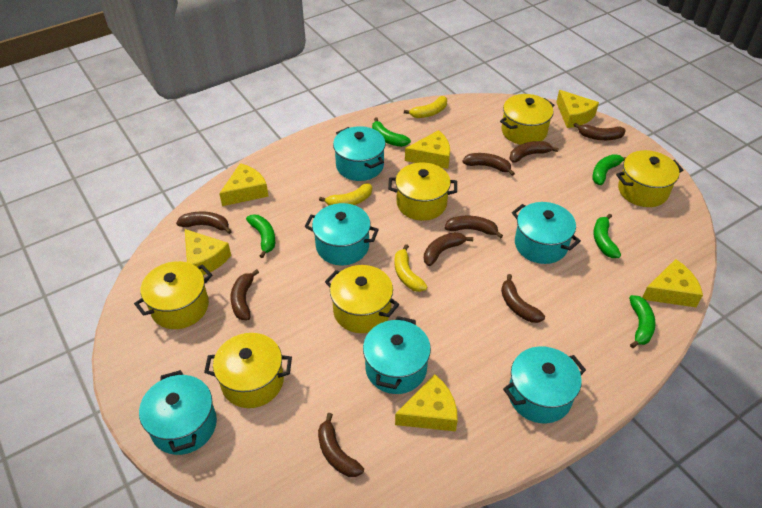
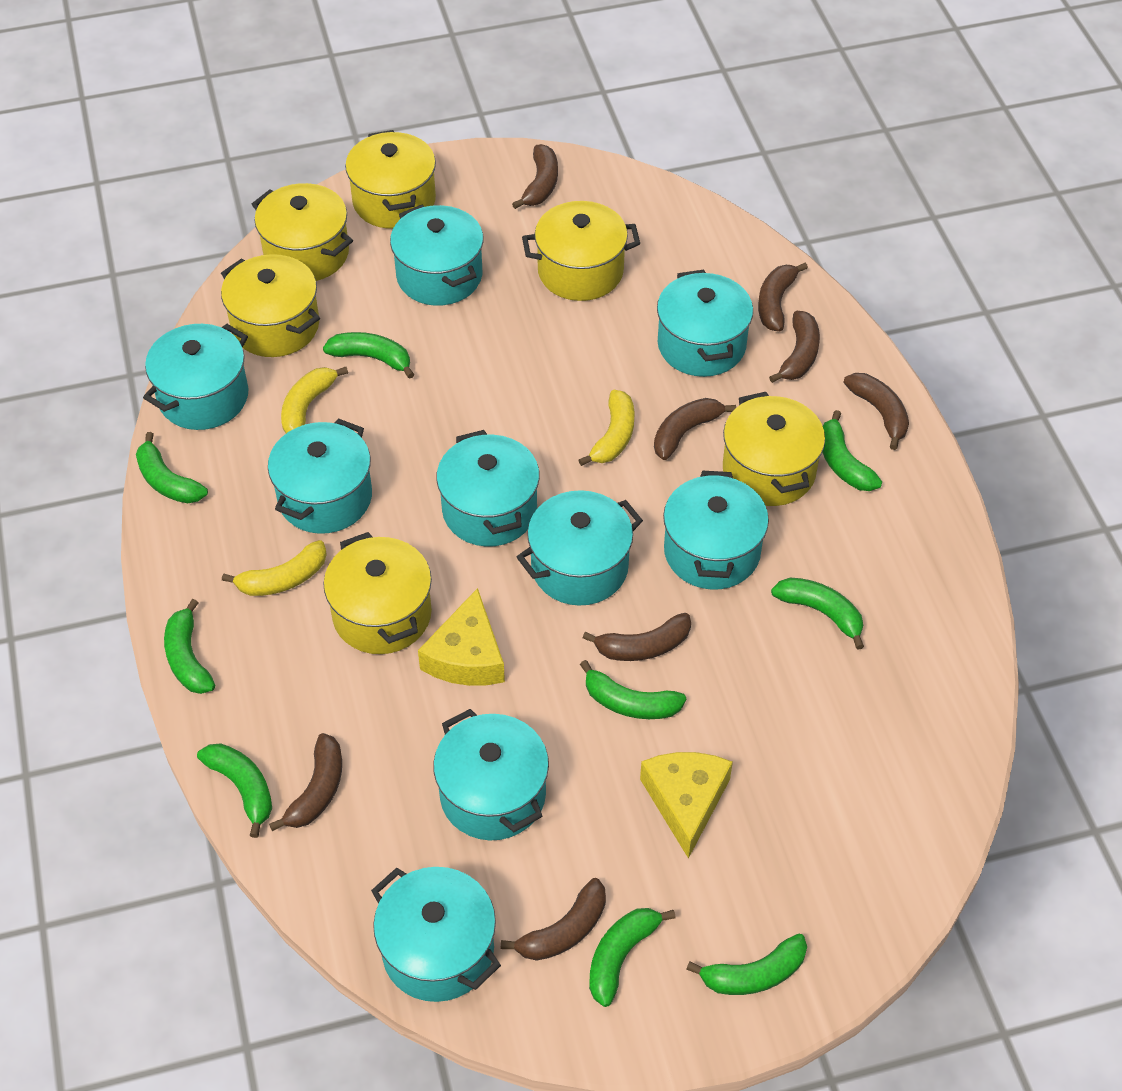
brown banana: 9 -> 8
green banana: 5 -> 9
turquoise pot: 6 -> 9
yellow cheese: 6 -> 2

